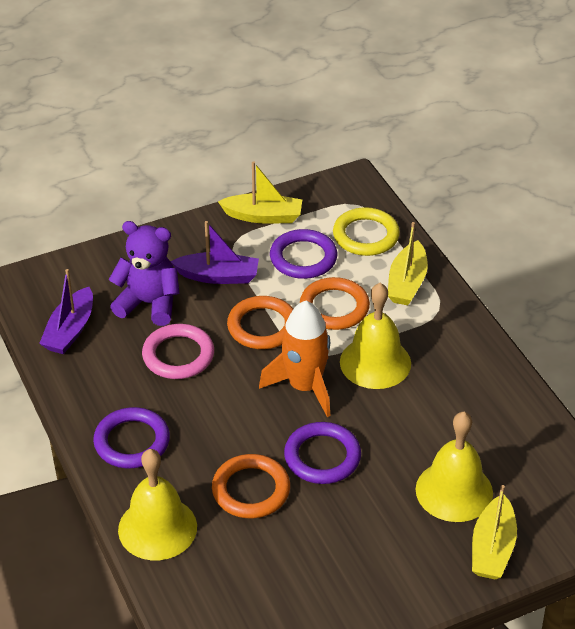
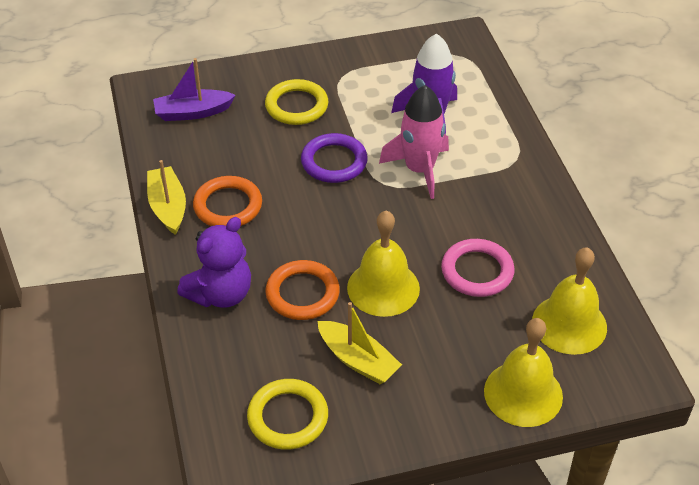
orange ring: 3 -> 2
orange rocket: 1 -> 0
pink rocket: 0 -> 1
purple boat: 2 -> 1
purple ring: 3 -> 1
purple rocket: 0 -> 1
yellow boat: 3 -> 2
yellow ring: 1 -> 2

